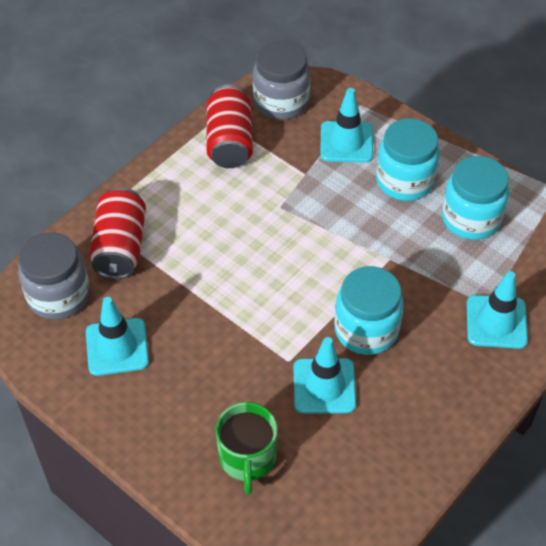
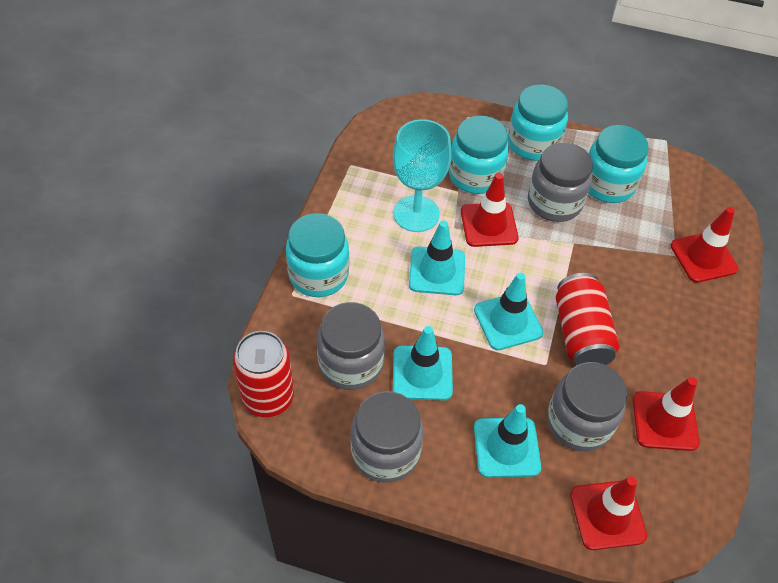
green mug: 1 -> 0
grey jar: 2 -> 4
red traffic cone: 0 -> 4
turquoise goblet: 0 -> 1
turquoise jar: 3 -> 4

